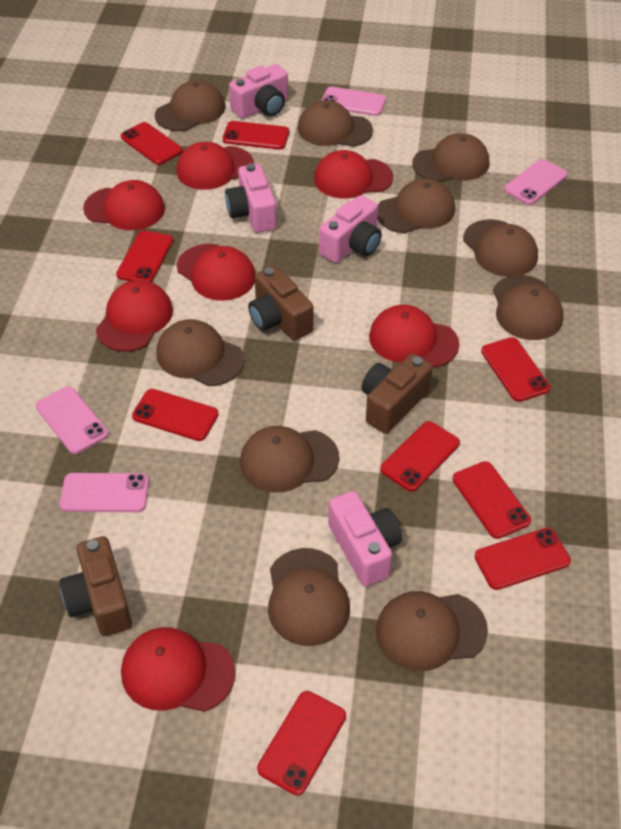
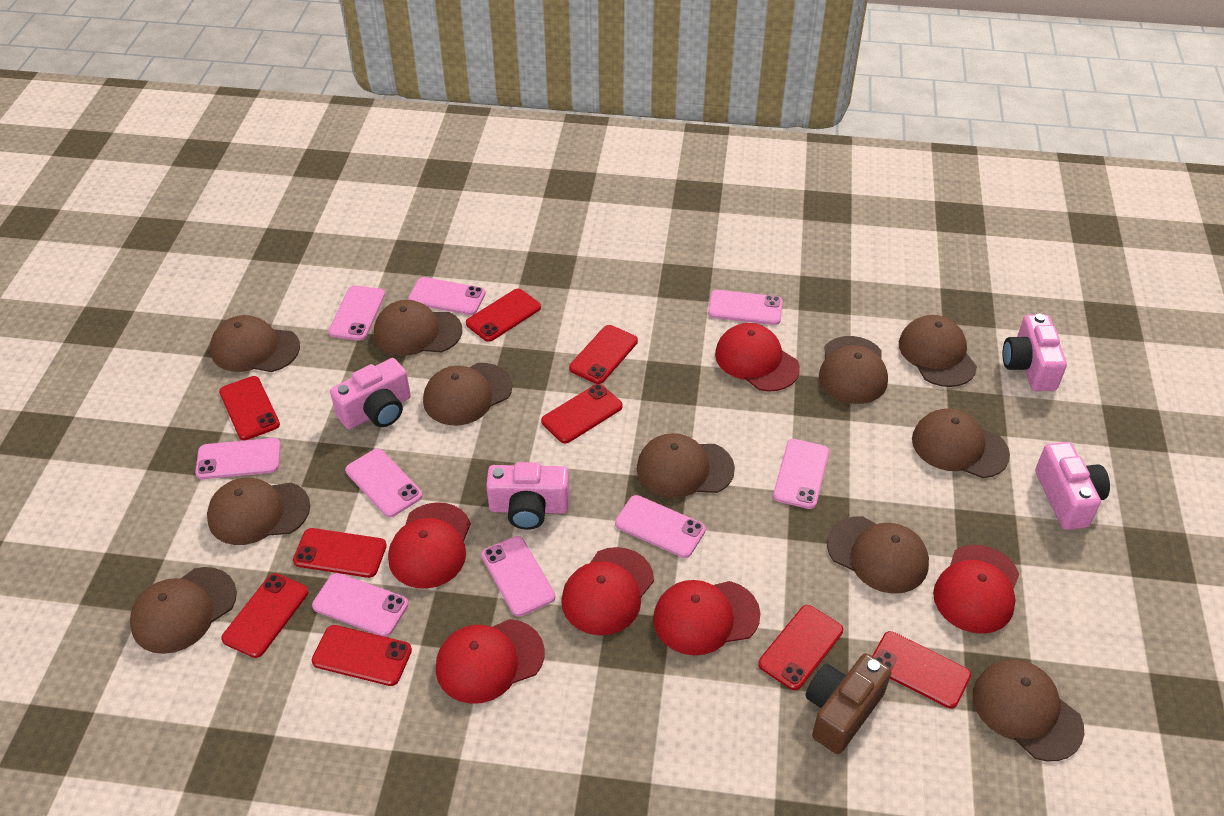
brown camera: 3 -> 1
brown cap: 10 -> 11
pink phone: 4 -> 9
red cap: 7 -> 6

